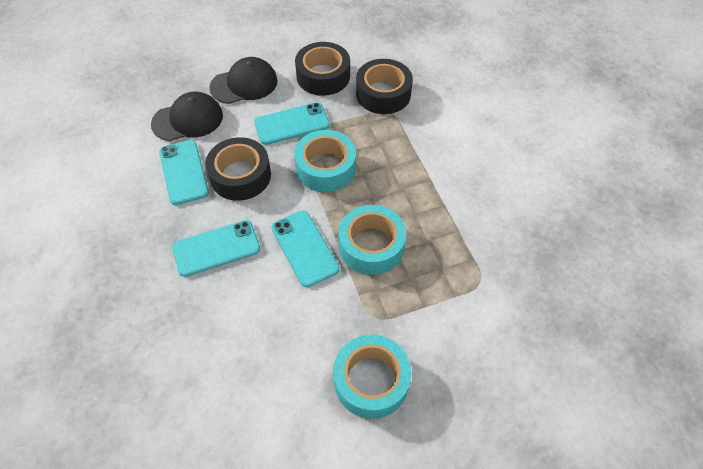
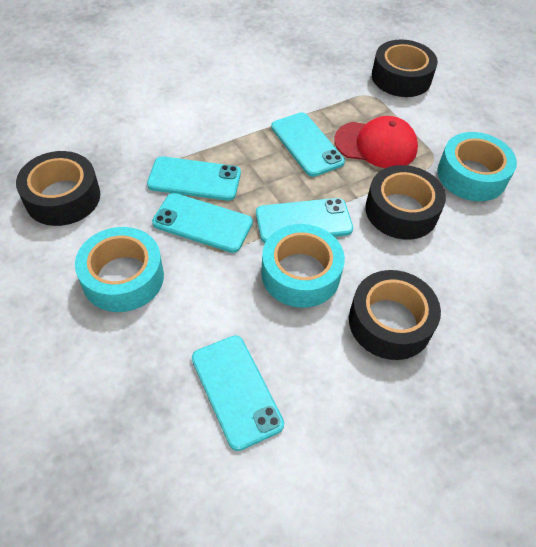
black cap: 2 -> 0
black tape: 3 -> 4
red cap: 0 -> 1
turquoise phone: 4 -> 5

